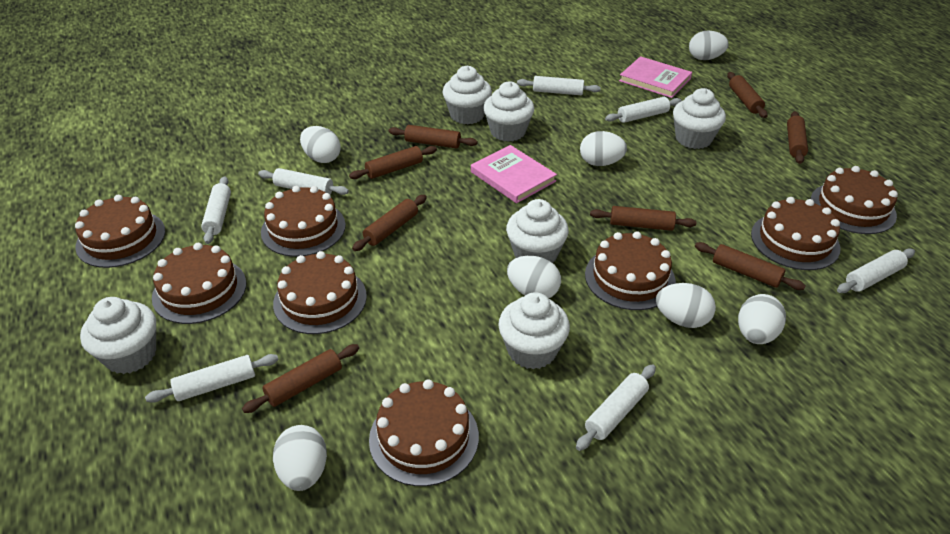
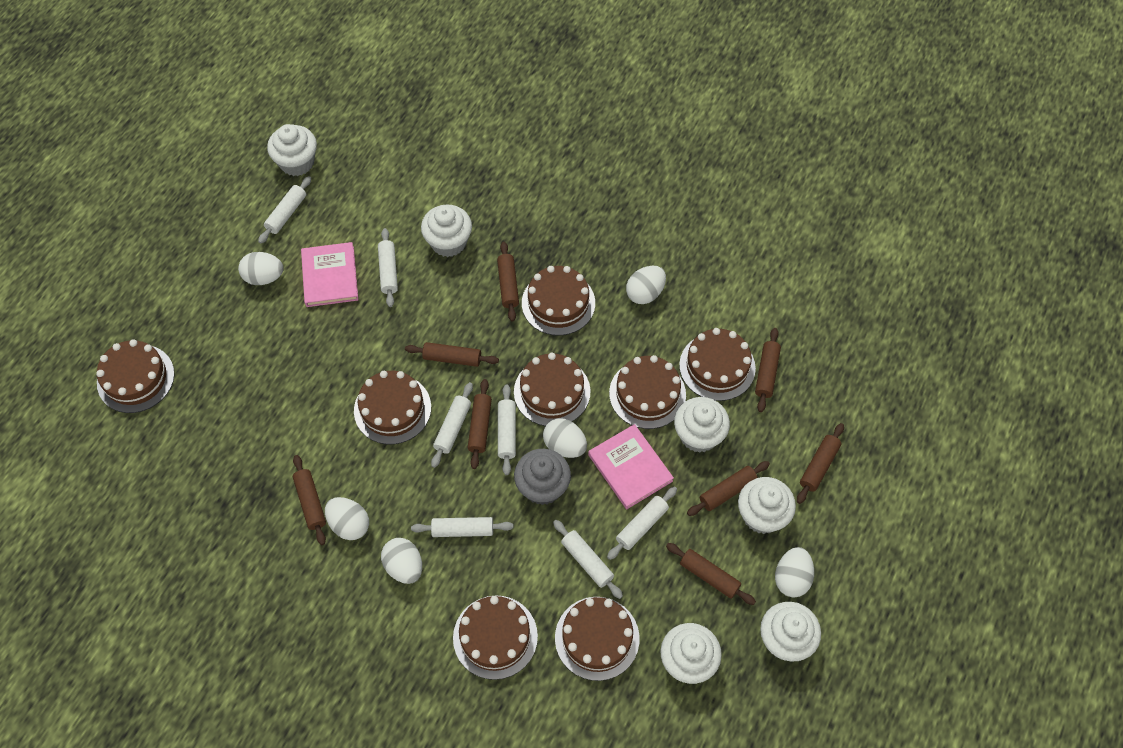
grey cupcake: 0 -> 1
white egg: 7 -> 6

